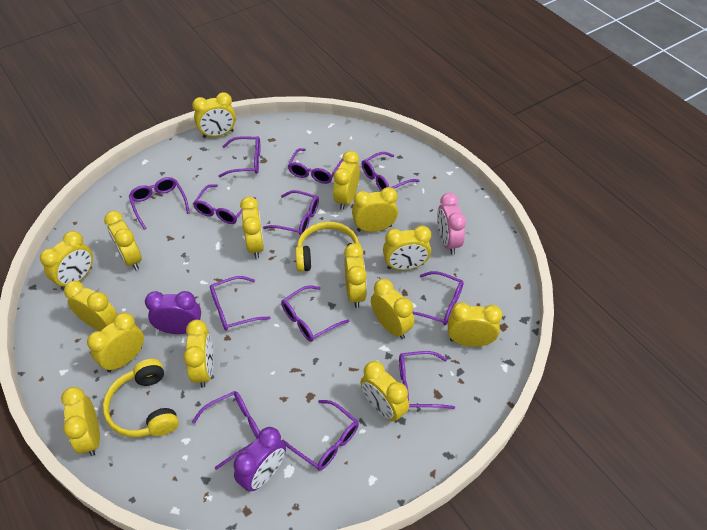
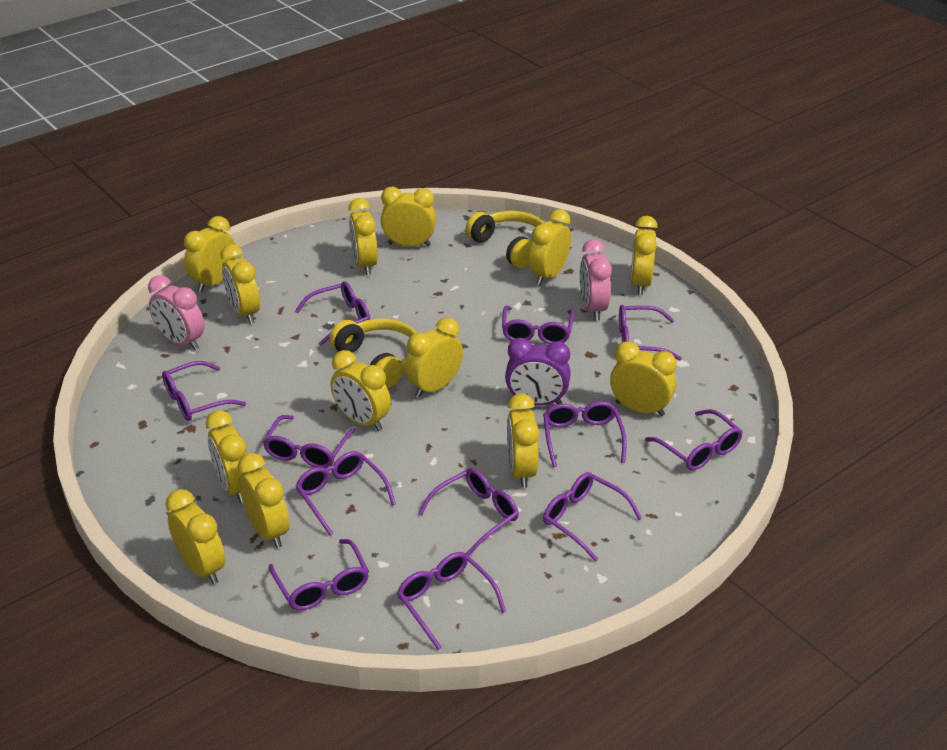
pink clock: 1 -> 2
purple clock: 2 -> 1
yellow clock: 15 -> 13

